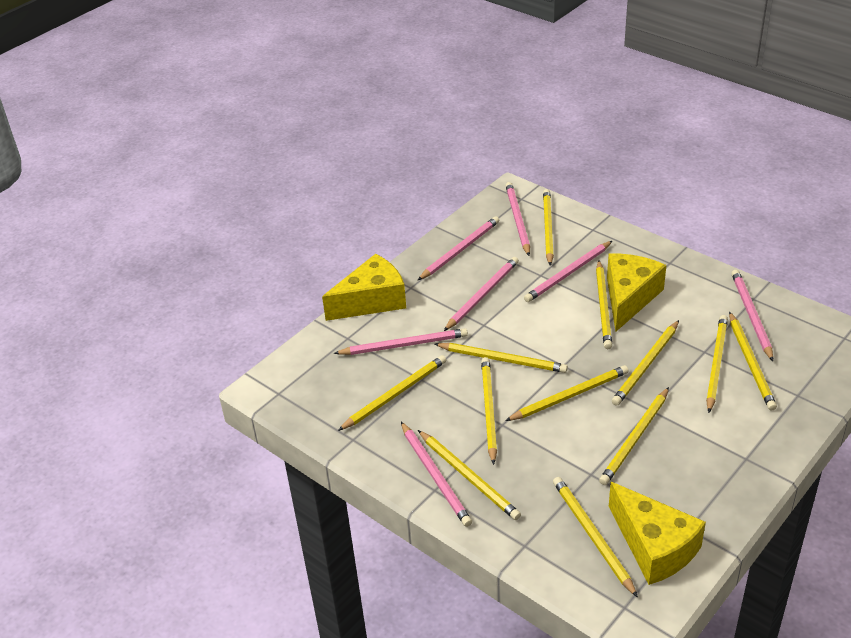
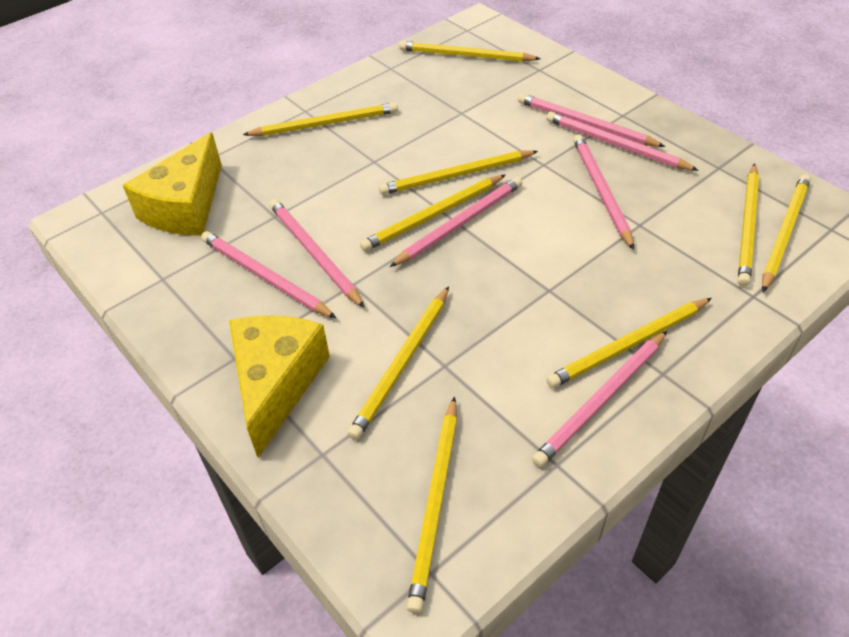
yellow cheese: 3 -> 2
yellow pencil: 12 -> 9

